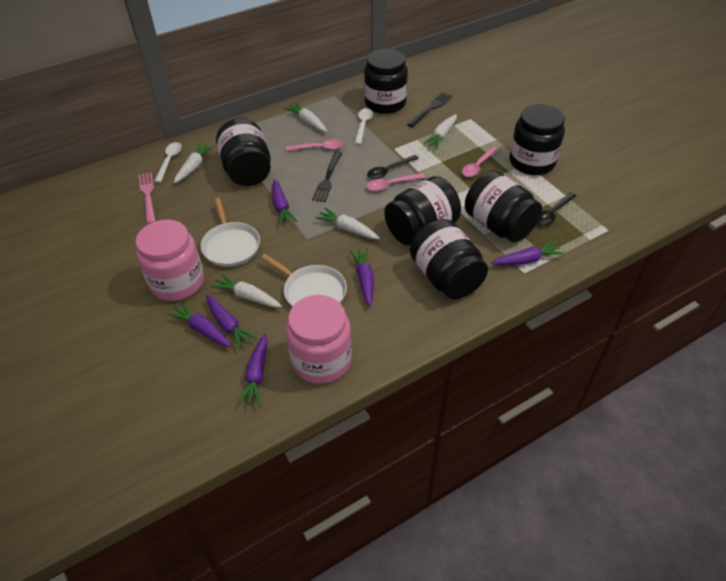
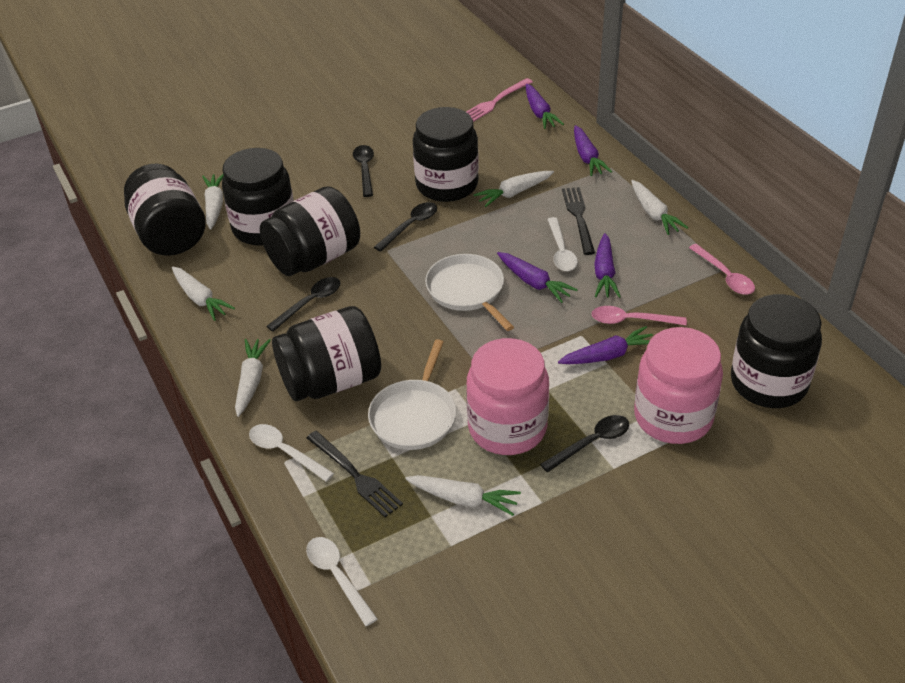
black spoon: 2 -> 4
pink spoon: 3 -> 2
purple carrot: 6 -> 5
white carrot: 5 -> 6
white spoon: 2 -> 3

